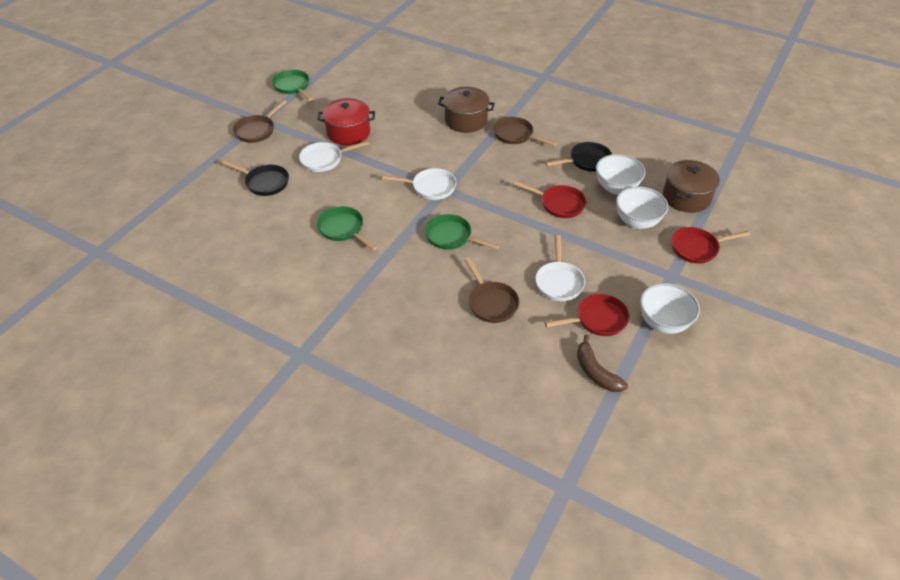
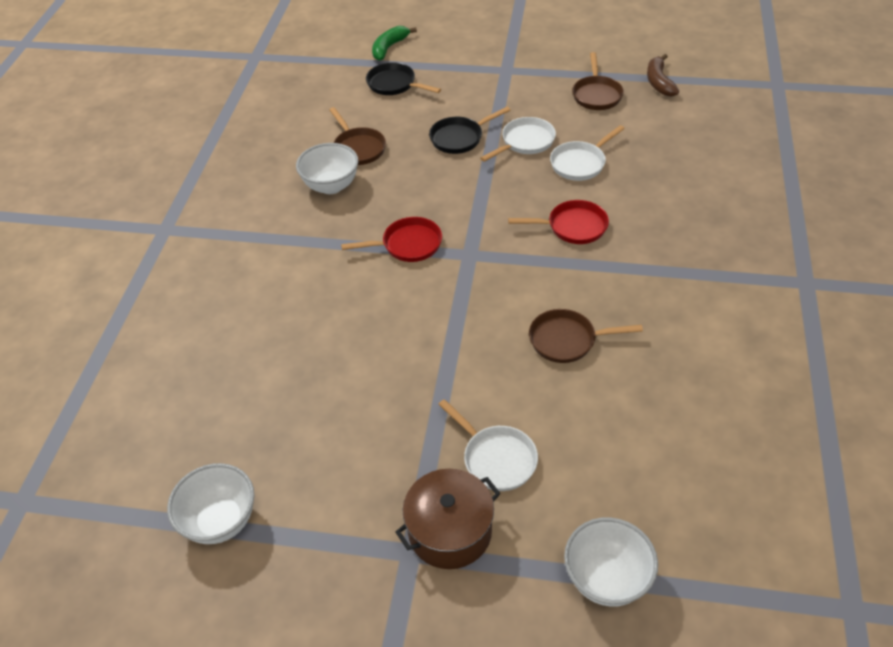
brown pot: 2 -> 1
green banana: 0 -> 1
green pan: 3 -> 0
red pan: 3 -> 2
red pot: 1 -> 0

